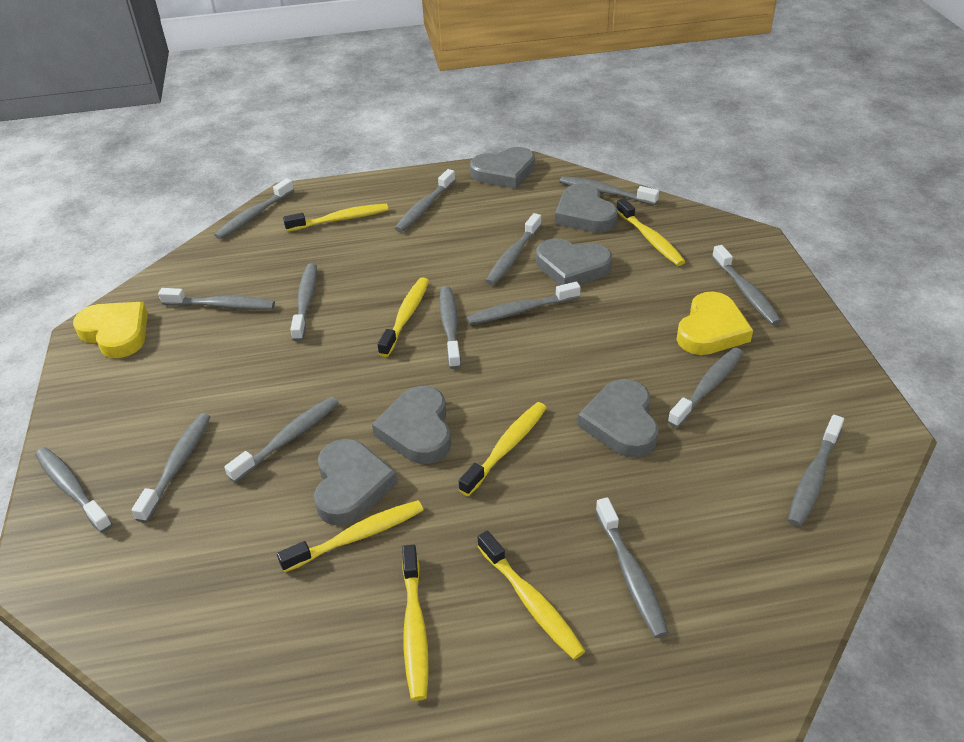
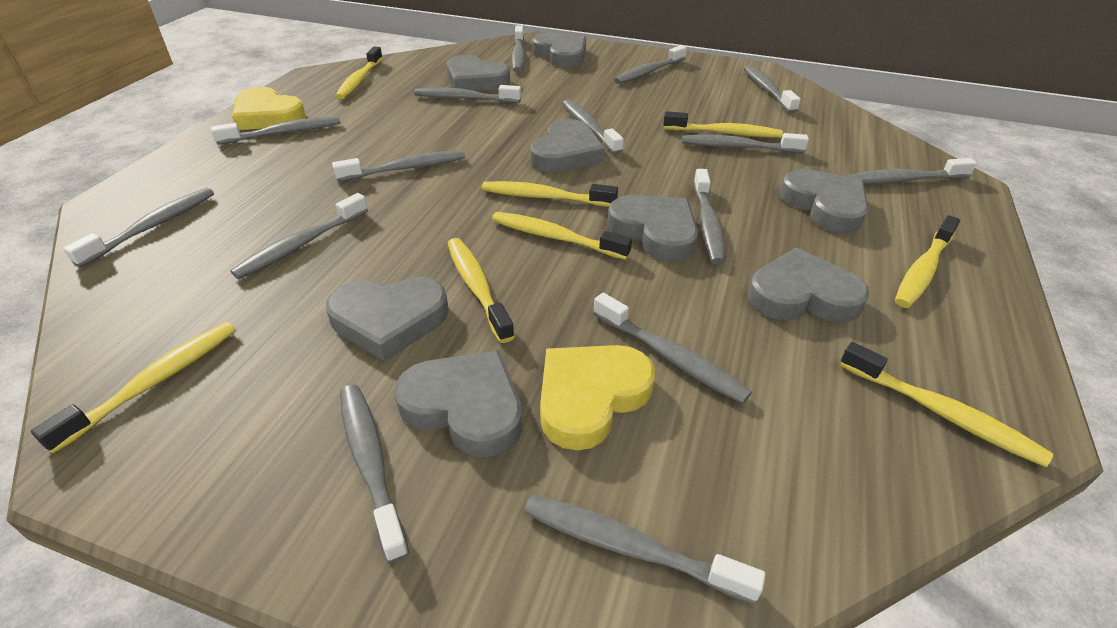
grey heart: 6 -> 8
yellow toothbrush: 7 -> 8

